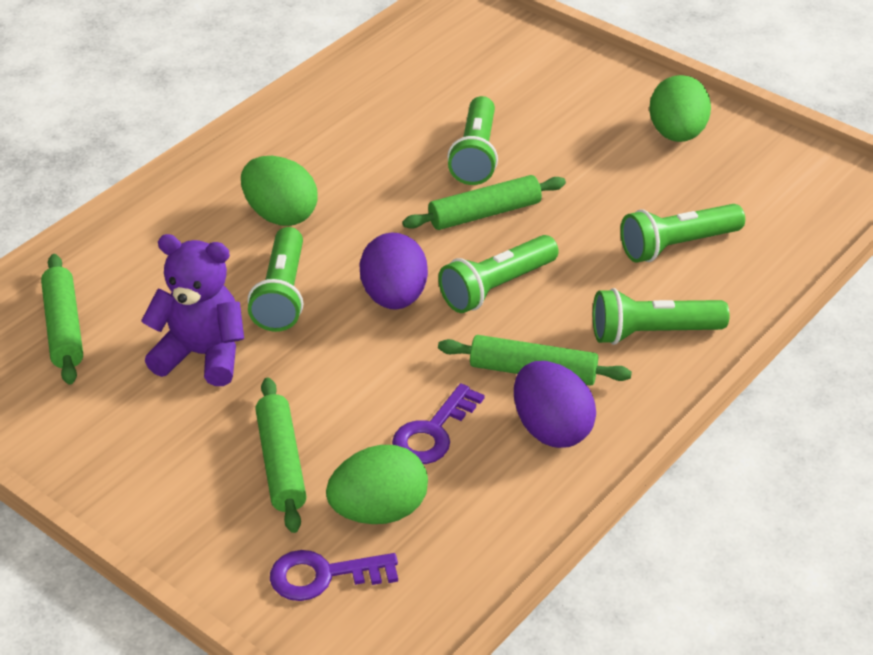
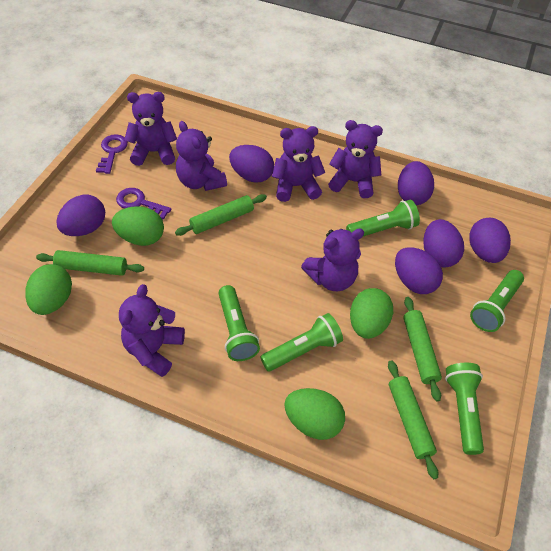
green egg: 3 -> 4
purple egg: 2 -> 6
purple teddy bear: 1 -> 6

